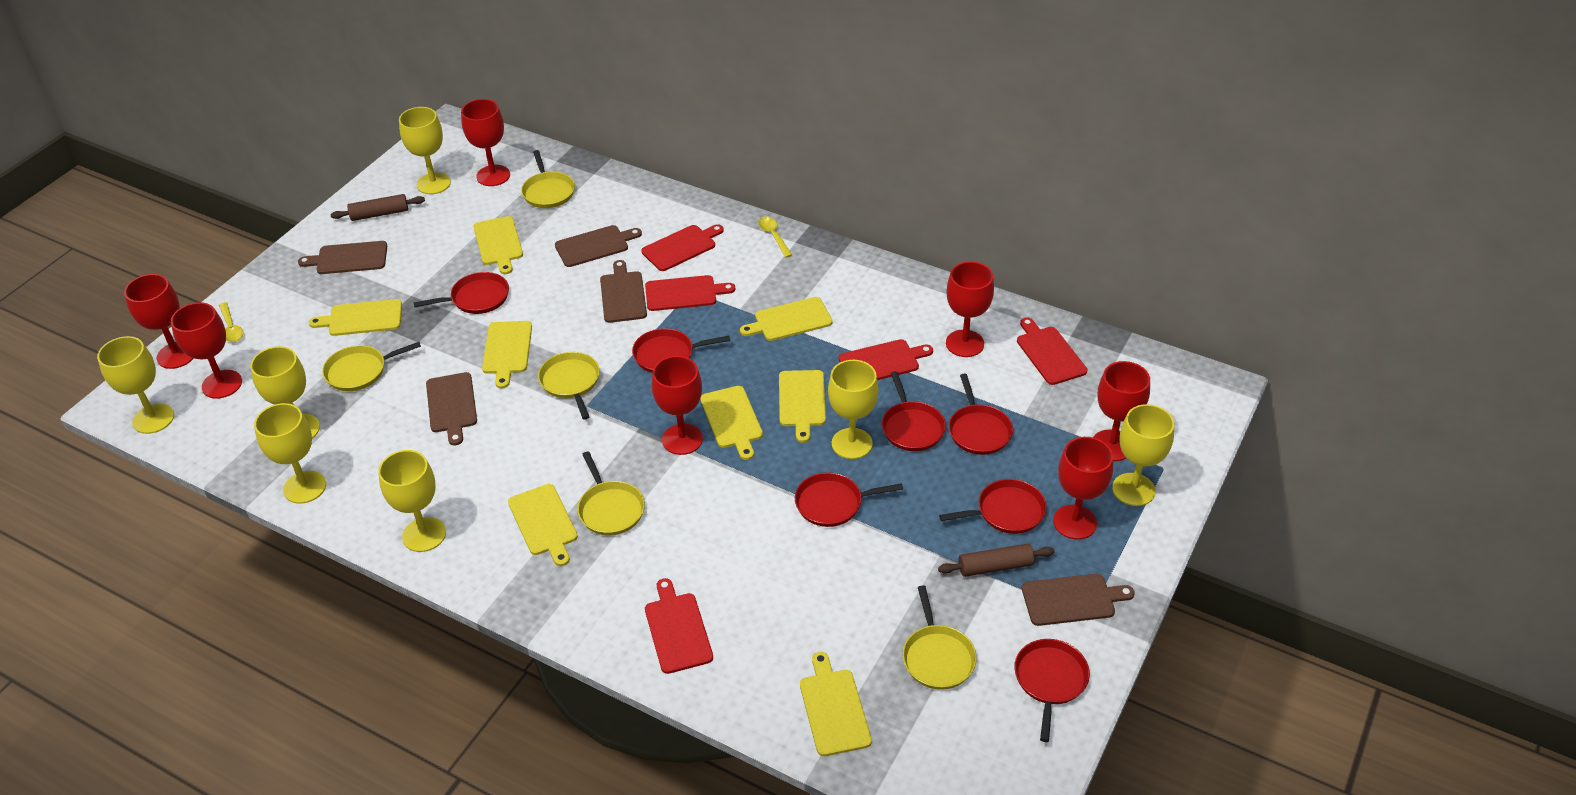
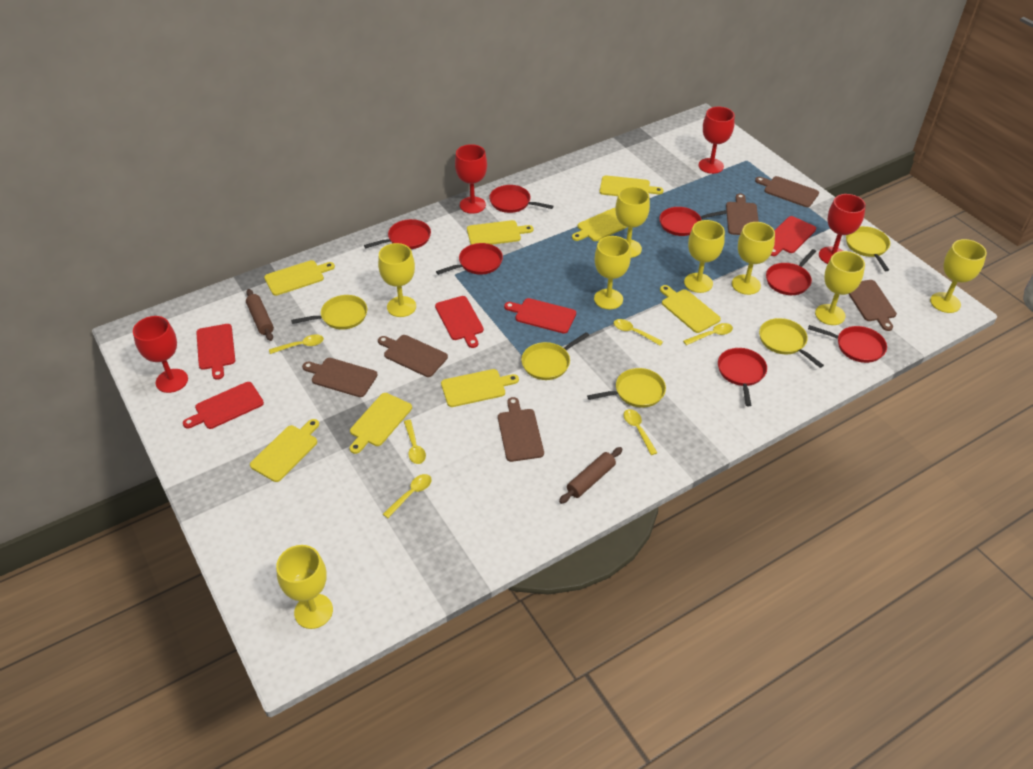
brown cutting board: 5 -> 6
red goblet: 7 -> 4
yellow goblet: 7 -> 8
yellow spoon: 2 -> 6

